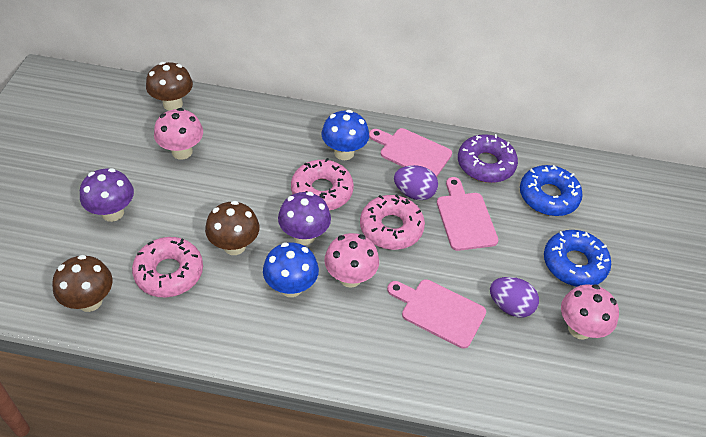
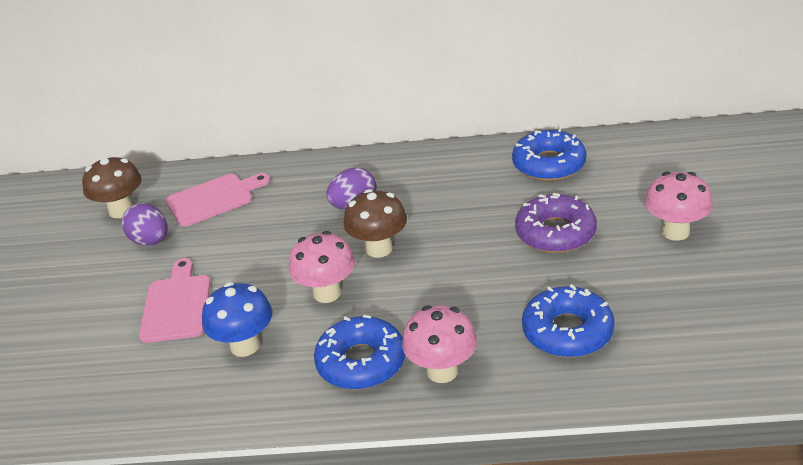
blue donut: 2 -> 3
blue mushroom: 2 -> 1
brown mushroom: 3 -> 2
pink cutting board: 3 -> 2
pink donut: 3 -> 0
purple mushroom: 2 -> 0

